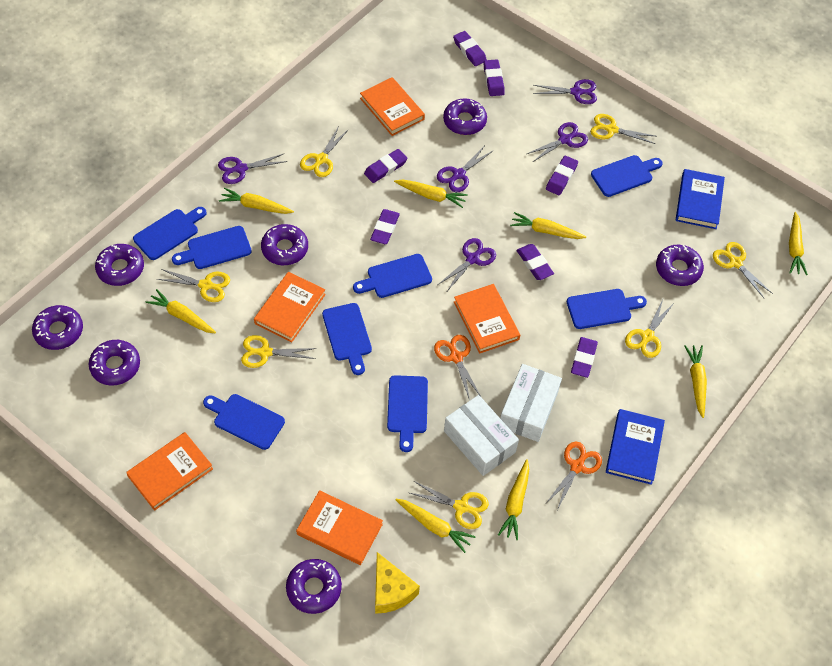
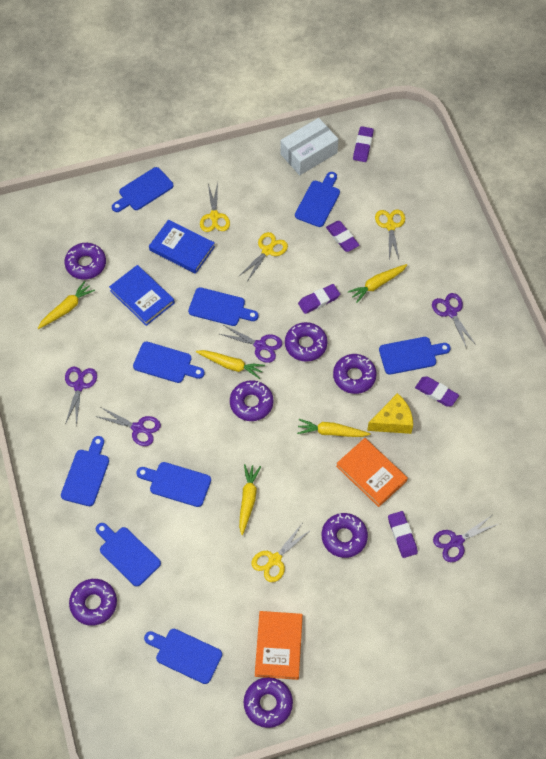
blue cutting board: 8 -> 9
orange book: 5 -> 2
orange scissors: 2 -> 0
purple eraser: 7 -> 5
white box: 2 -> 1
yellow carrot: 8 -> 5
yellow scissors: 7 -> 4

